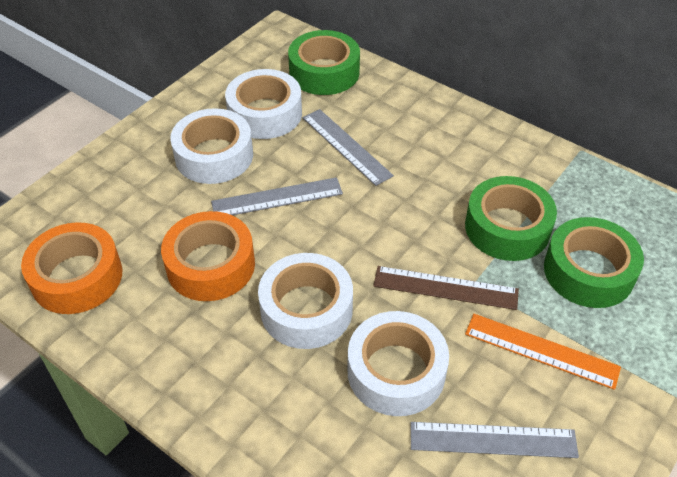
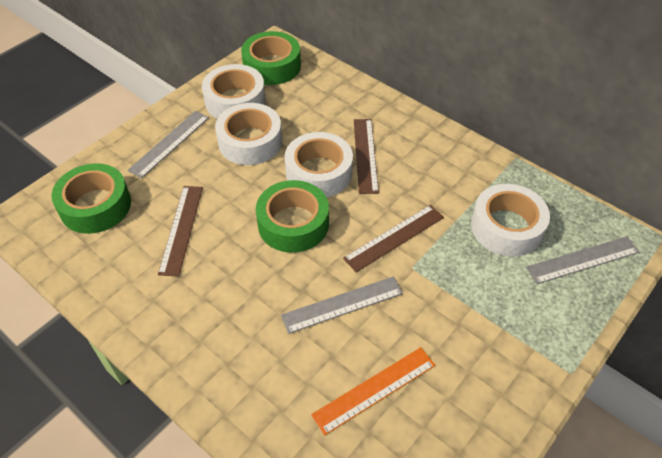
brown ruler: 1 -> 3
orange tape: 2 -> 0

